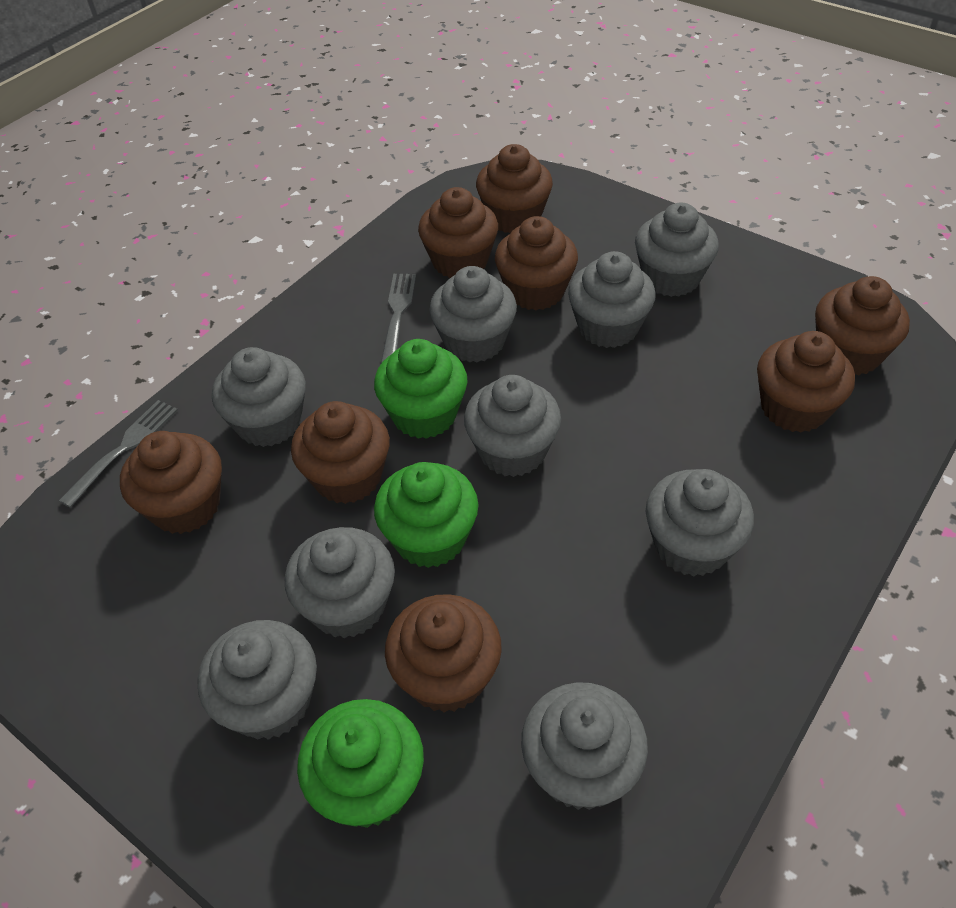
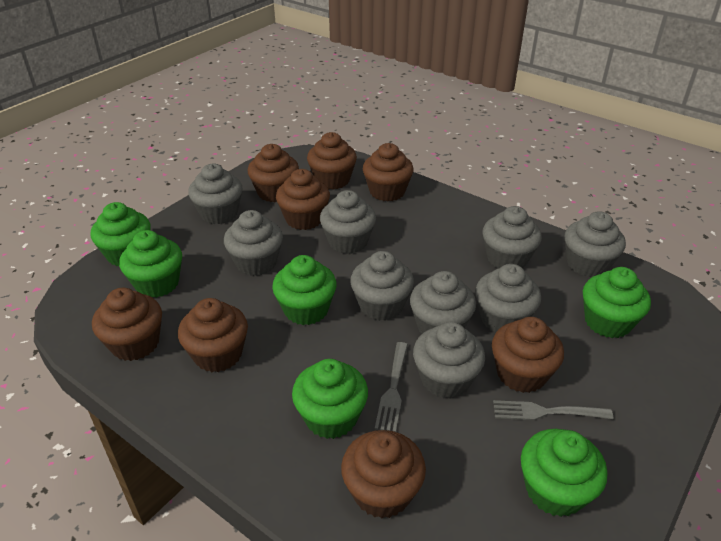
green cupcake: 3 -> 6

